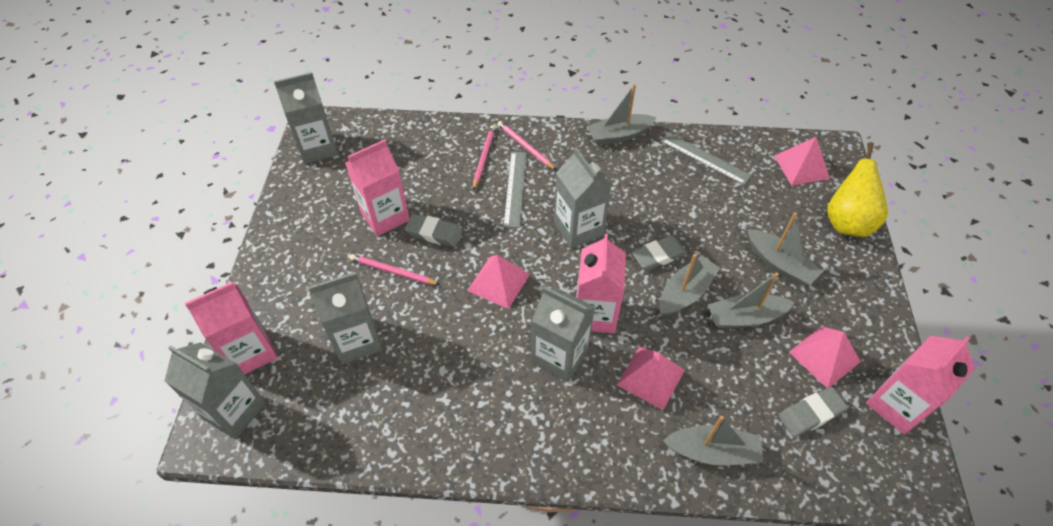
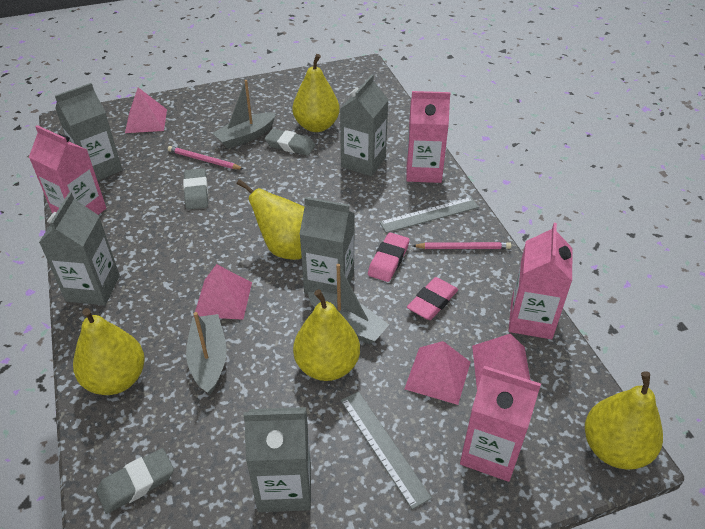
grey boat: 5 -> 3
pink eraser: 0 -> 2
pink pencil: 3 -> 2
yellow pear: 1 -> 5

